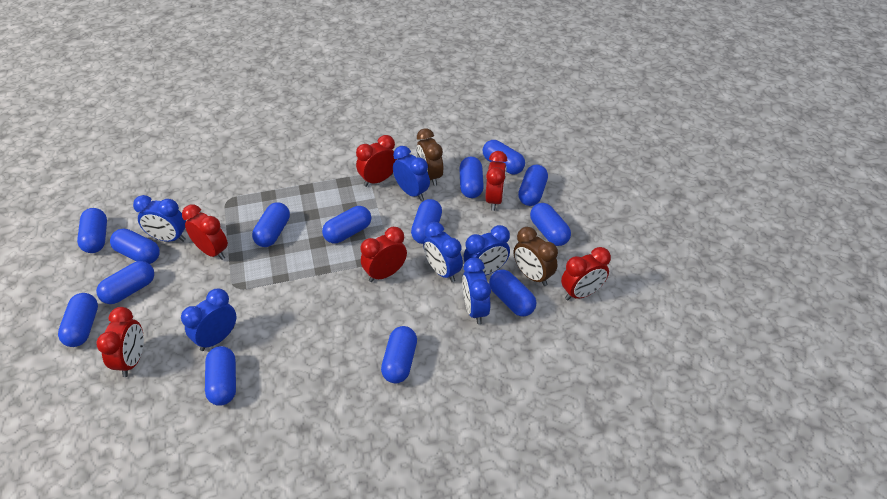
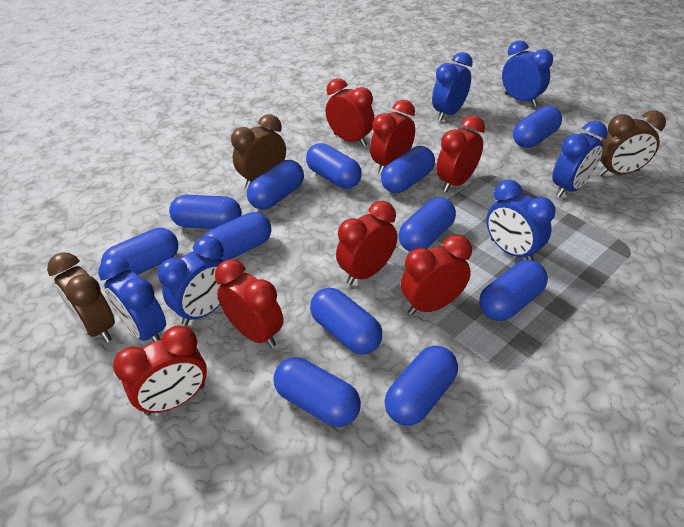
blue capsule: 14 -> 12
brown clock: 2 -> 3
red clock: 6 -> 7

